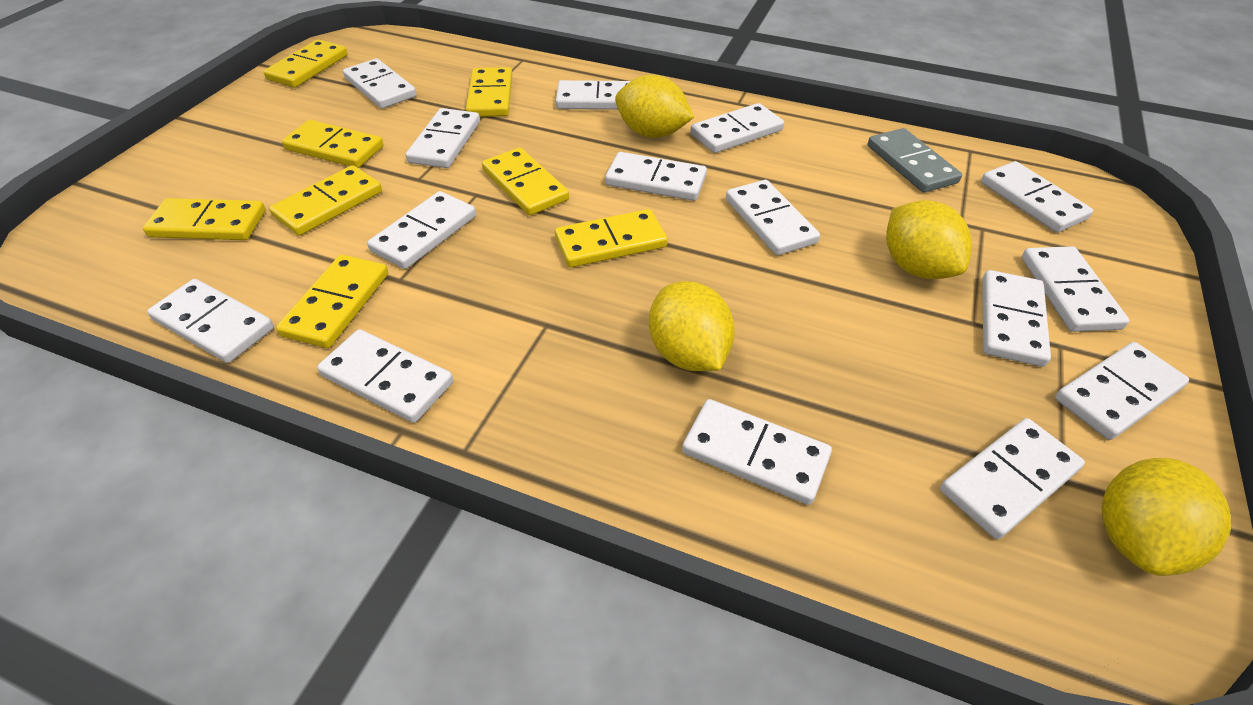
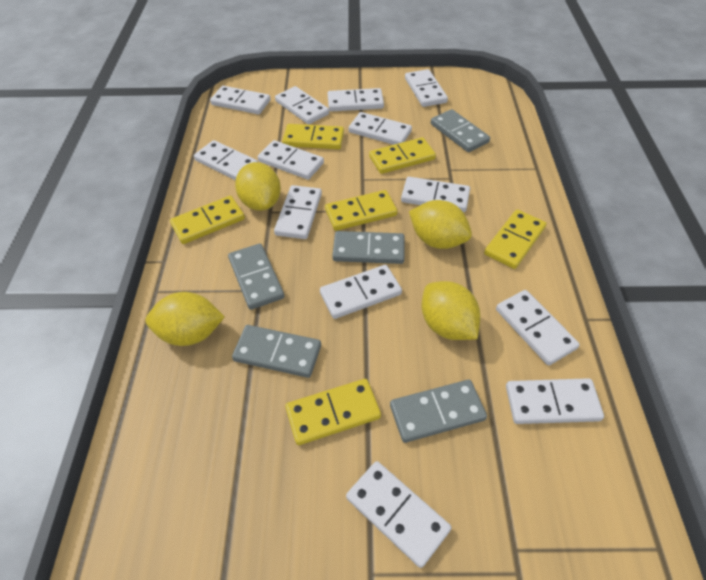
grey domino: 1 -> 5
white domino: 15 -> 13
yellow domino: 8 -> 6

